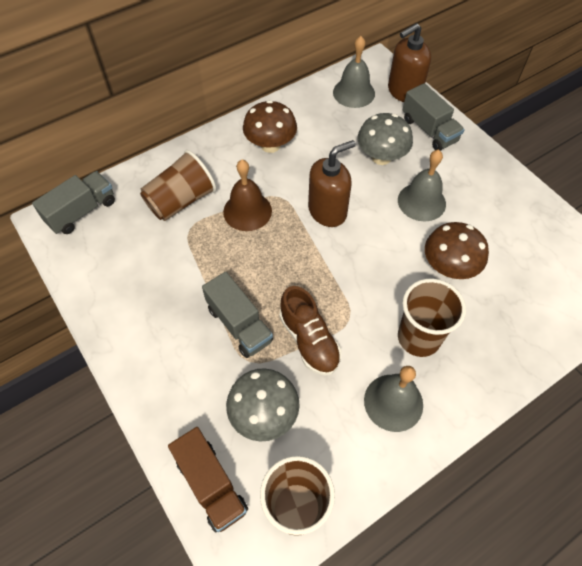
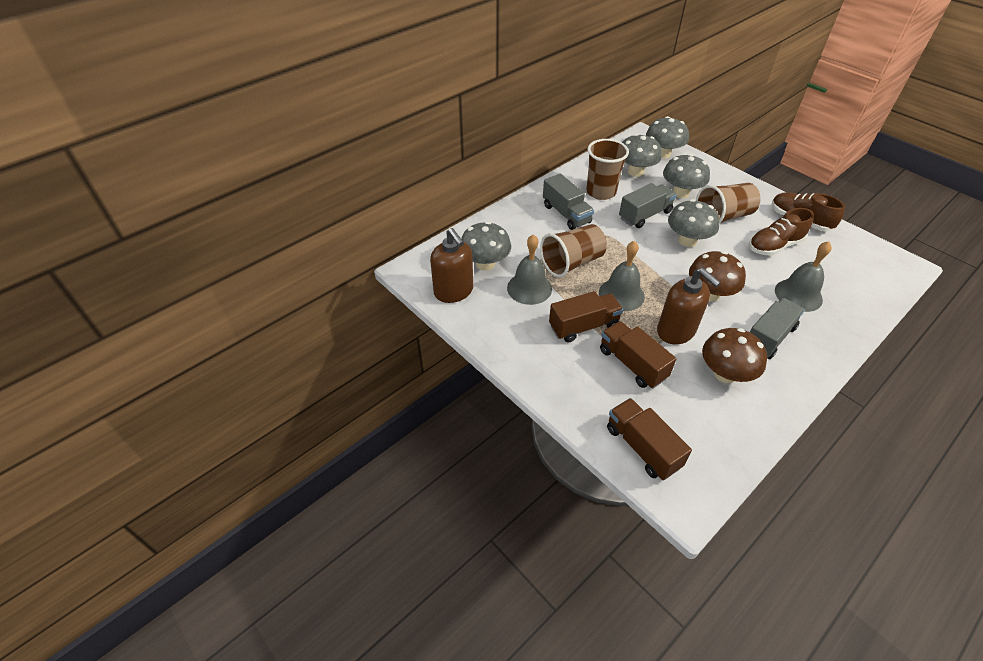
brown bell: 1 -> 0
brown shoe: 1 -> 2
brown truck: 1 -> 3
grey mushroom: 2 -> 5

